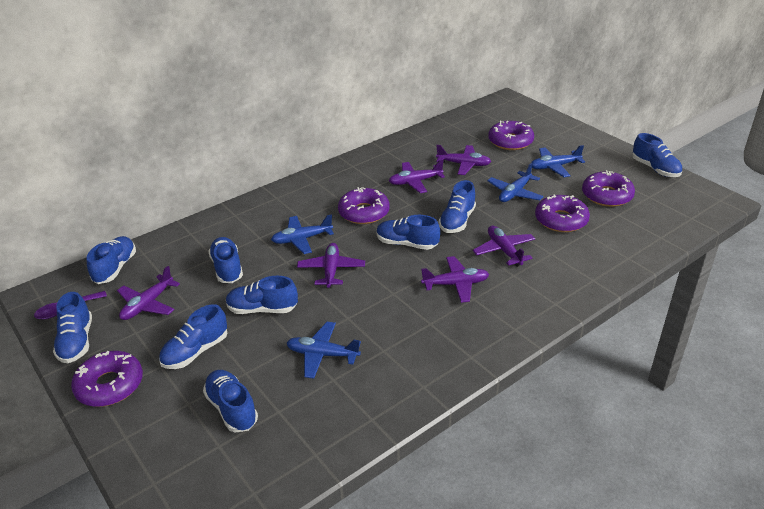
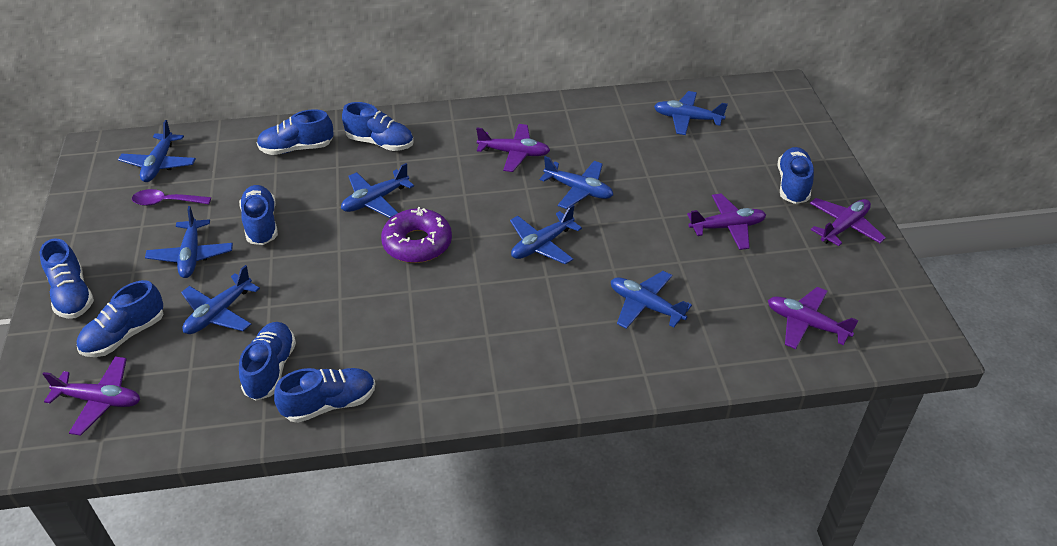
blue plane: 4 -> 8
blue shoe: 9 -> 8
purple donut: 5 -> 1
purple plane: 6 -> 5

